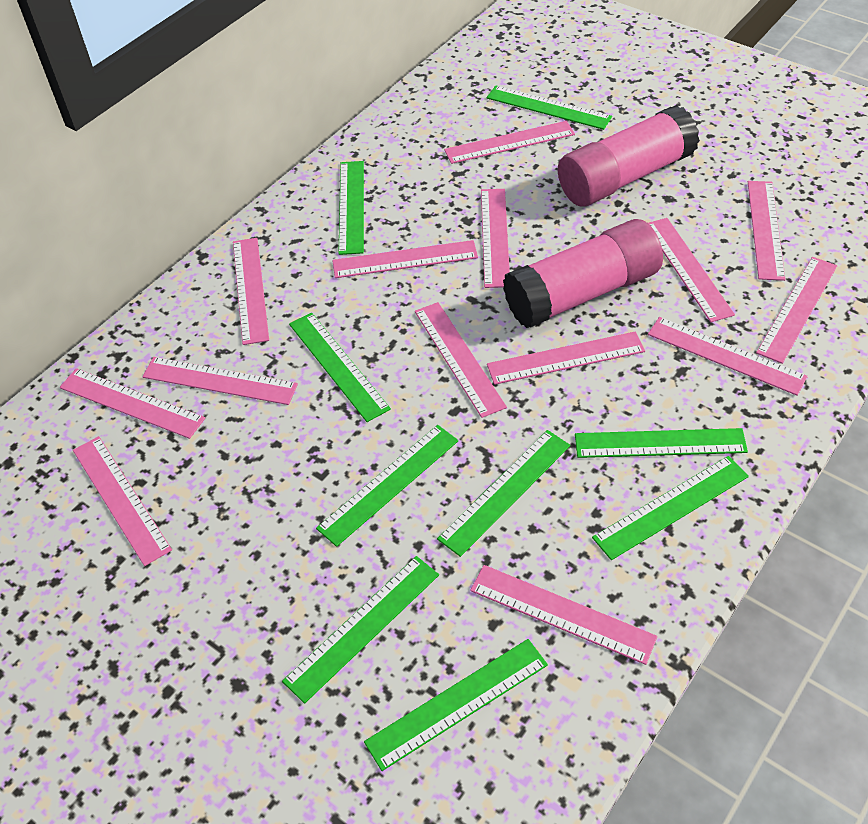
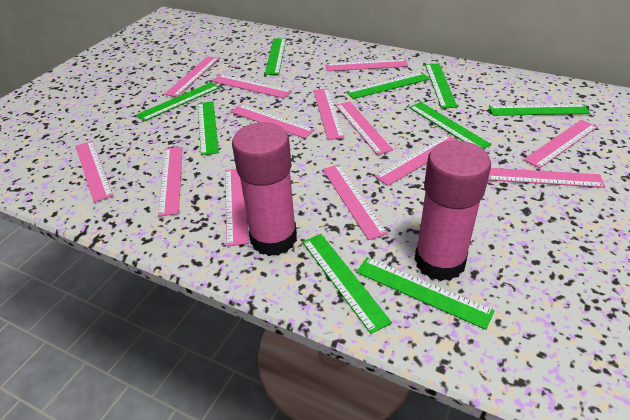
pink ruler: 14 -> 13

